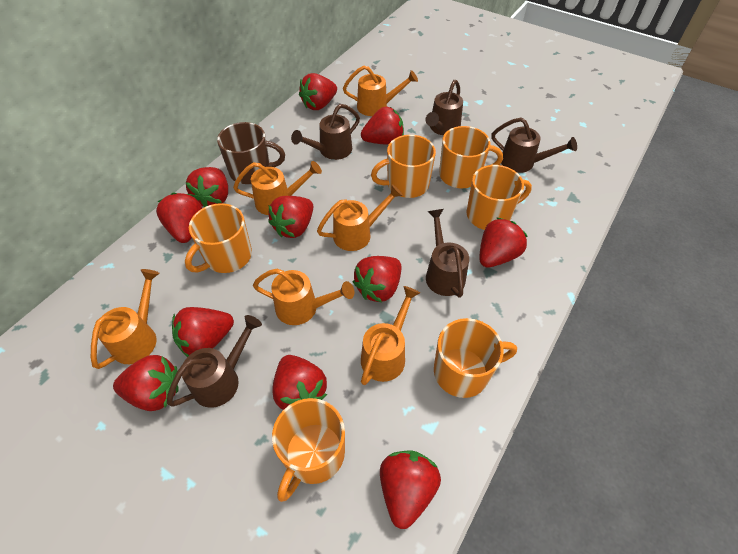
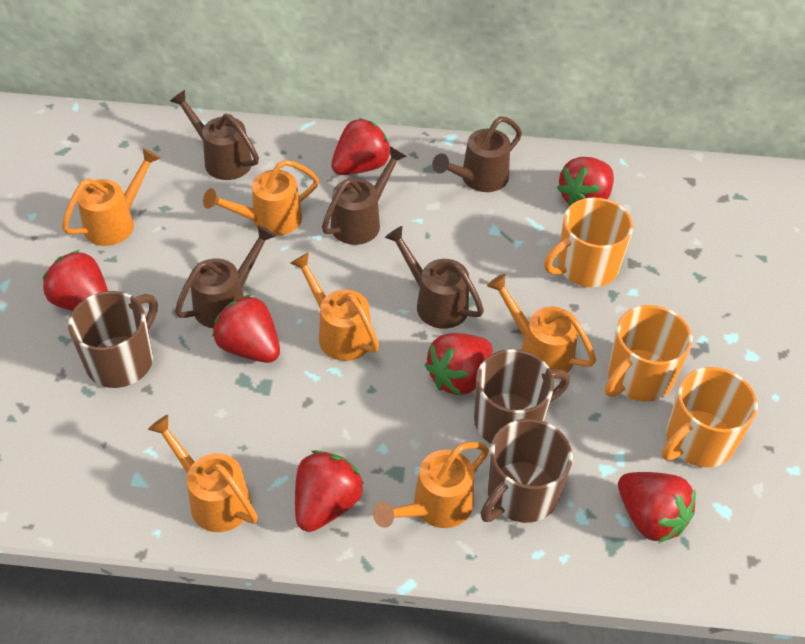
brown mug: 1 -> 3
orange mug: 6 -> 3
red strawberry: 11 -> 7

